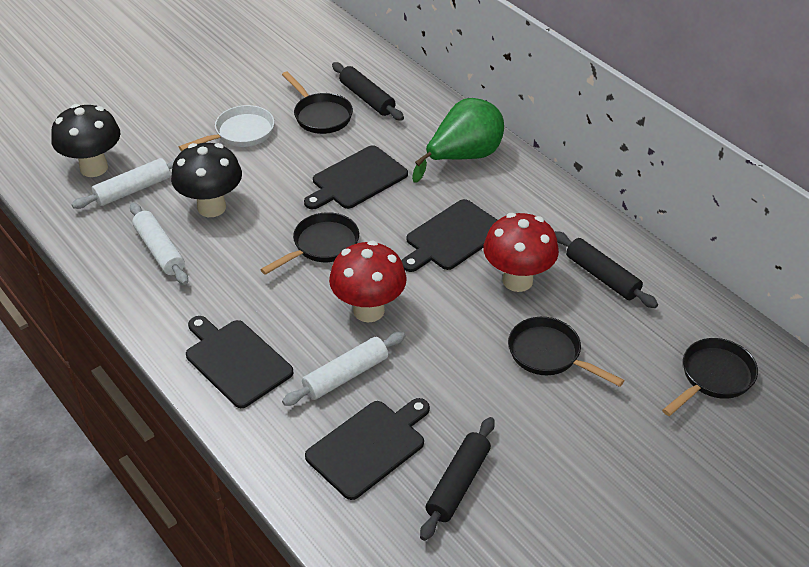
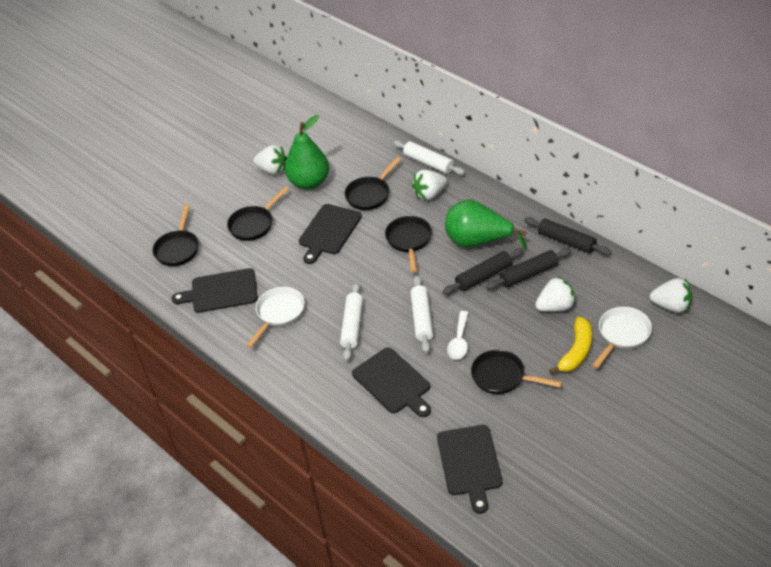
black mushroom: 2 -> 0
black pan: 4 -> 5
green pear: 1 -> 2
red mushroom: 2 -> 0
white pan: 1 -> 2
white spoon: 0 -> 1
white strawberry: 0 -> 4
yellow banana: 0 -> 1

